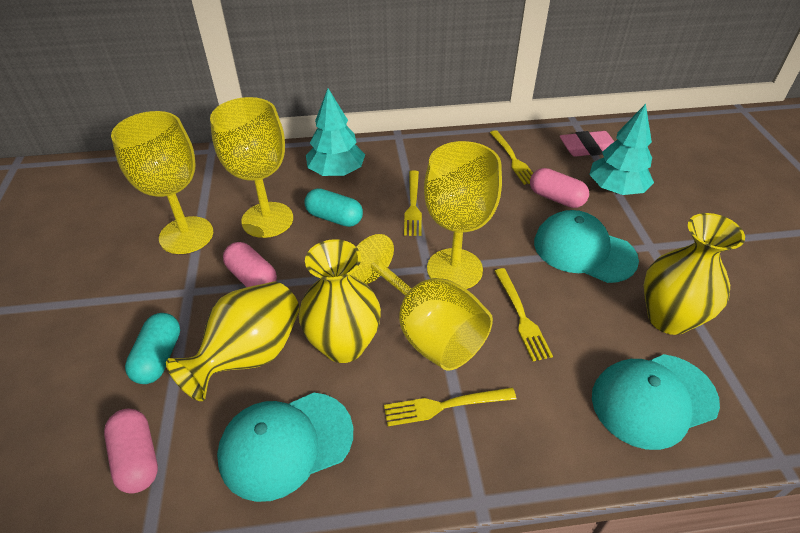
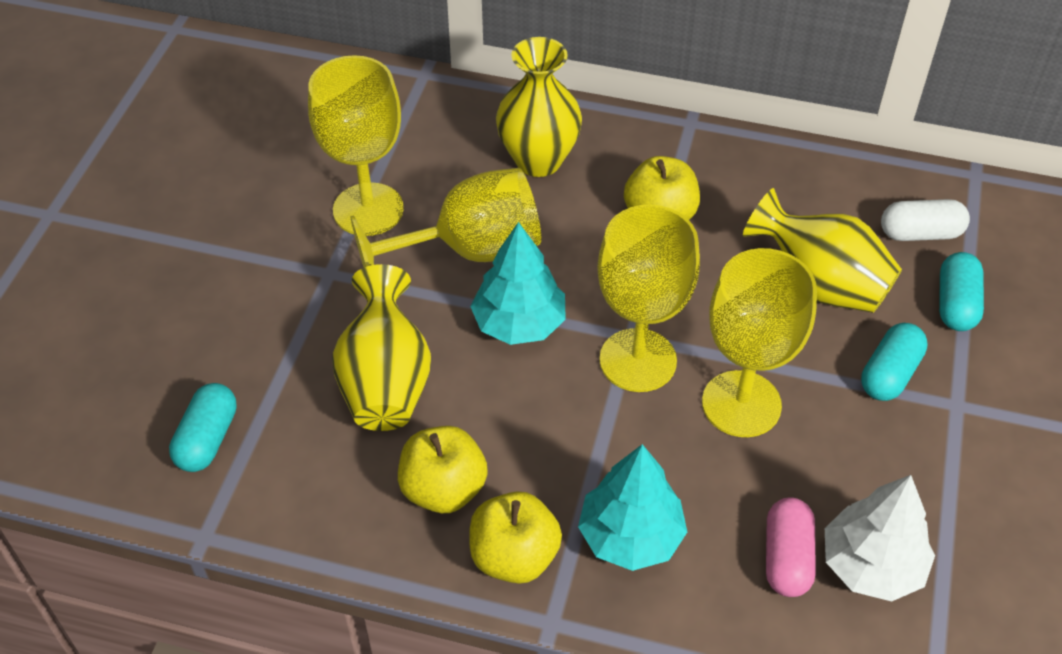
pink capsule: 3 -> 1
pink eraser: 1 -> 0
turquoise cap: 3 -> 0
turquoise capsule: 2 -> 3
white capsule: 0 -> 1
white tree: 0 -> 1
yellow apple: 0 -> 3
yellow fork: 4 -> 0

